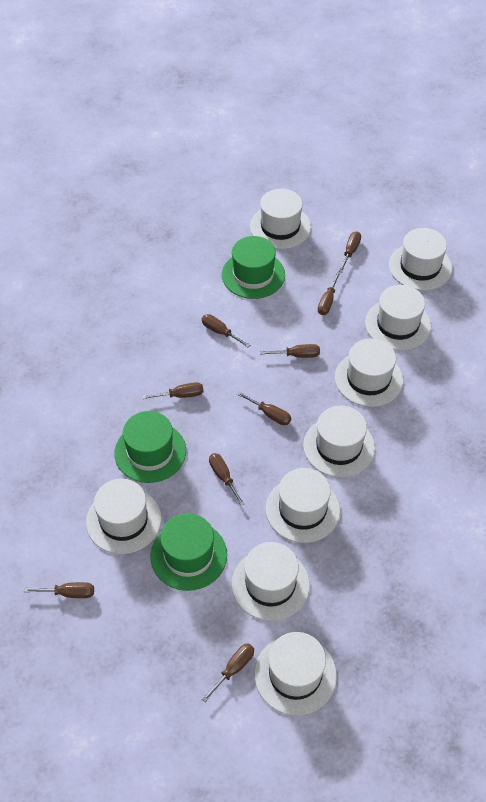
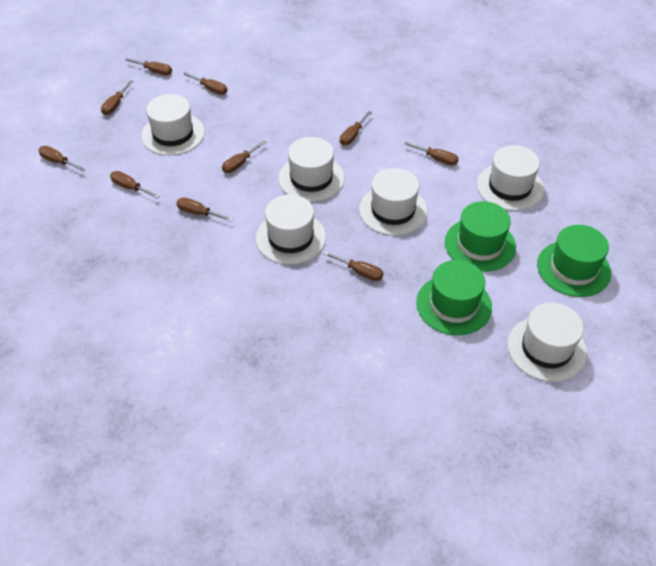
brown screwdriver: 9 -> 10
white hat: 9 -> 6

